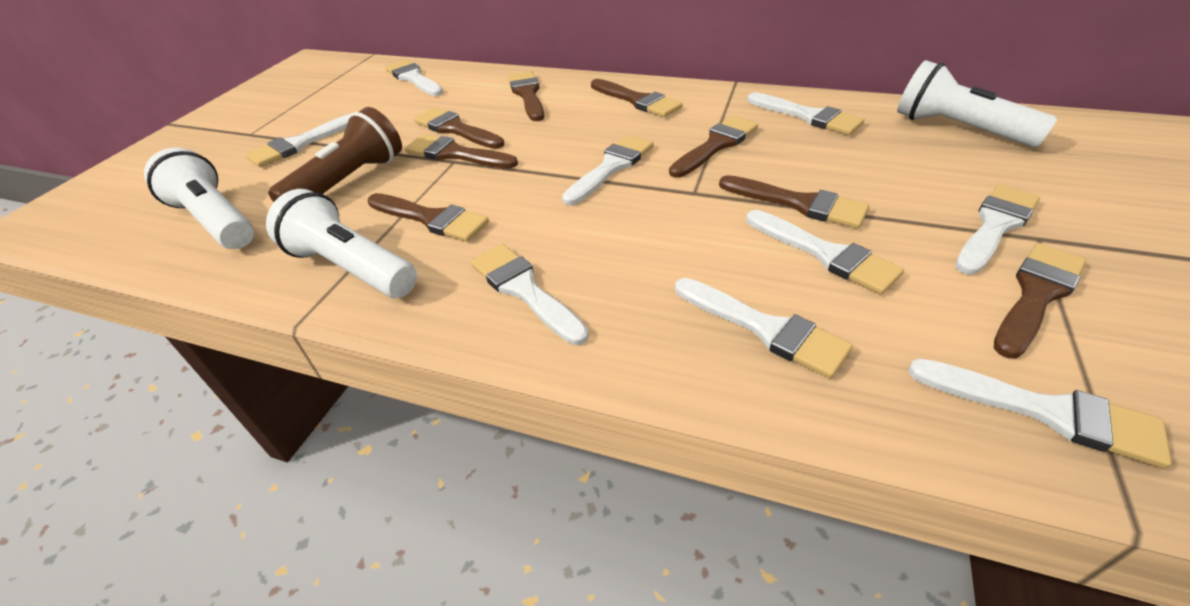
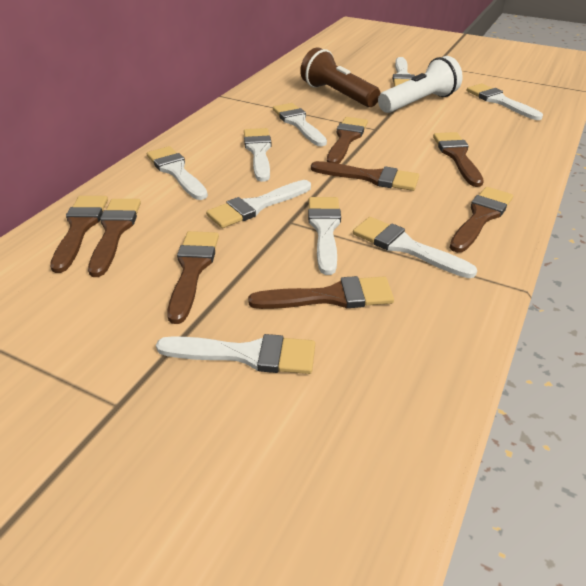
white flashlight: 3 -> 1

